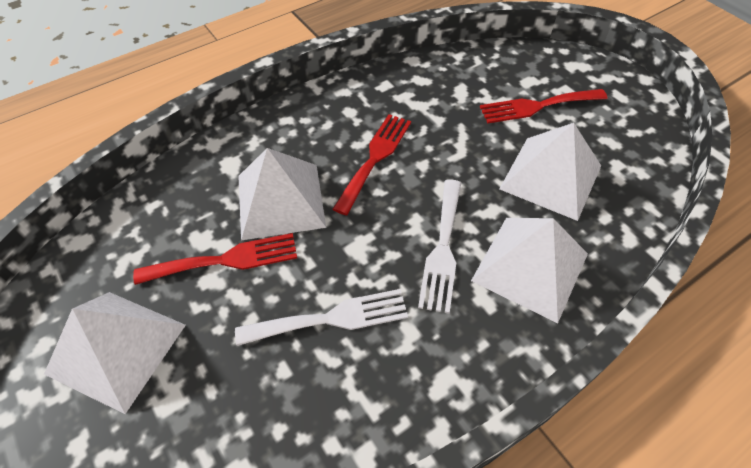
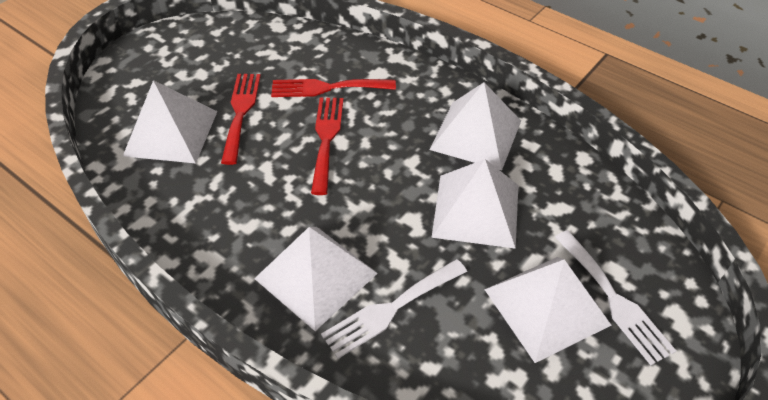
white pyramid: 4 -> 5

